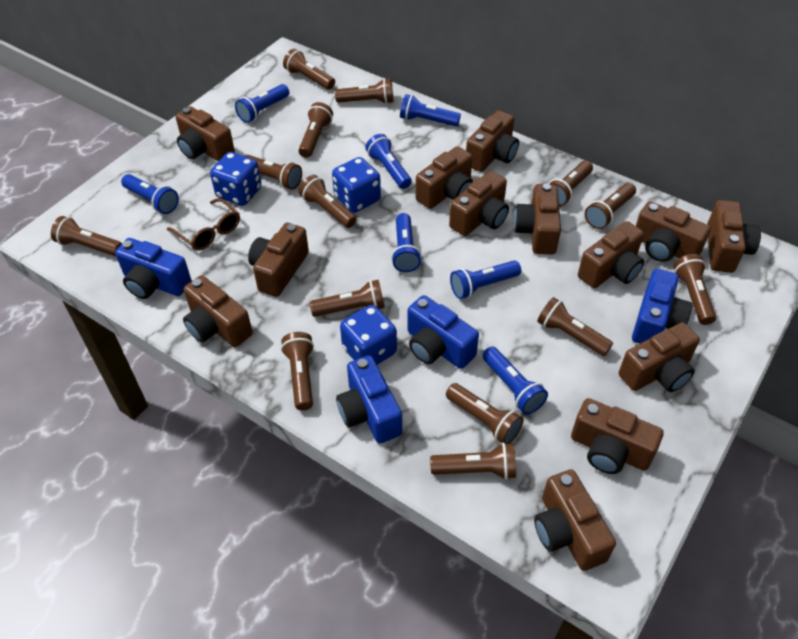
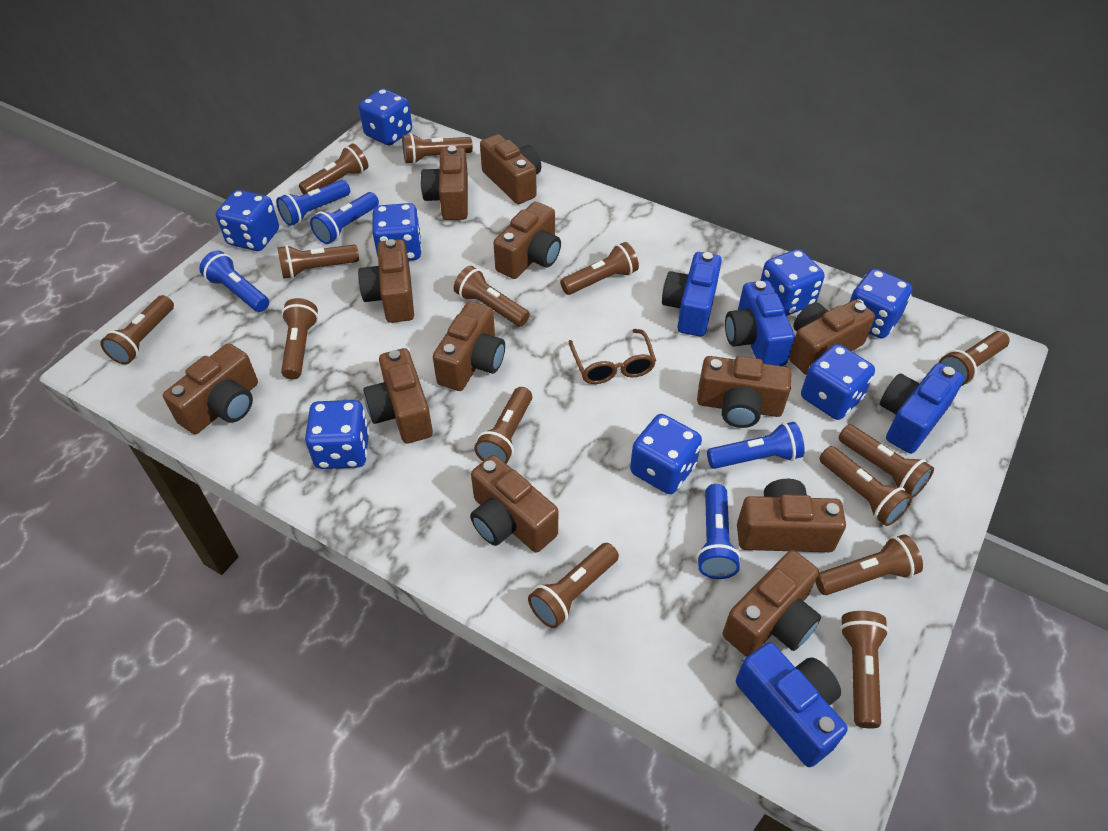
blue dice: 3 -> 8
blue flashlight: 7 -> 5
brown camera: 13 -> 12

